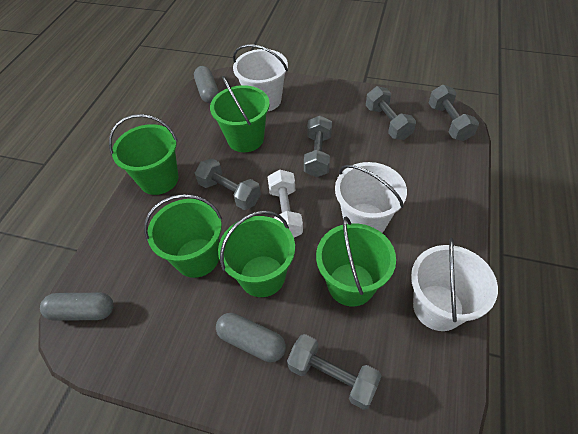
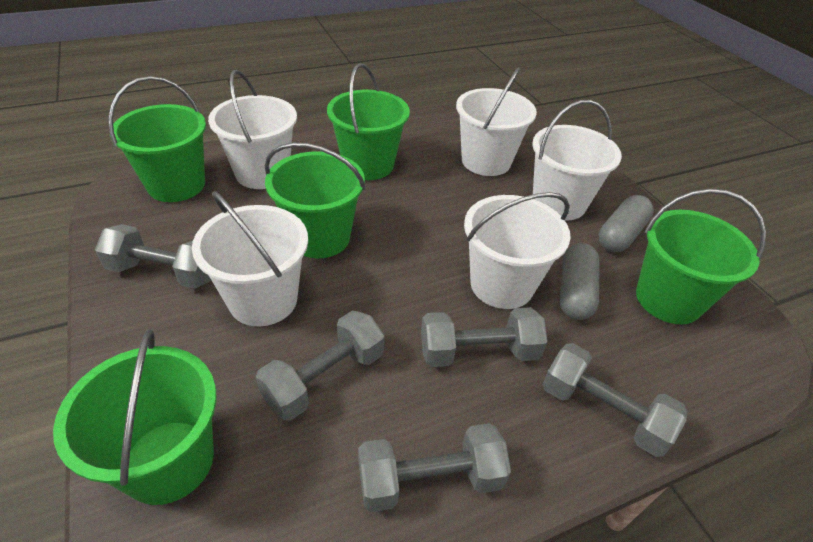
grey capsule: 3 -> 2
white bucket: 3 -> 5
white dumbbell: 1 -> 0

